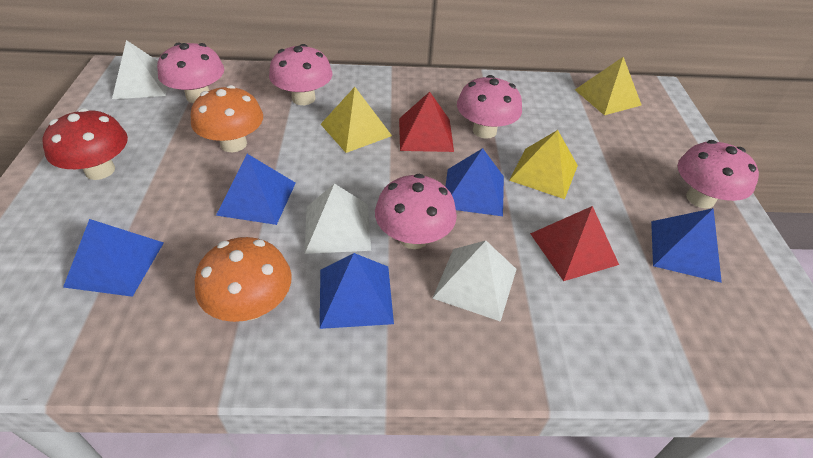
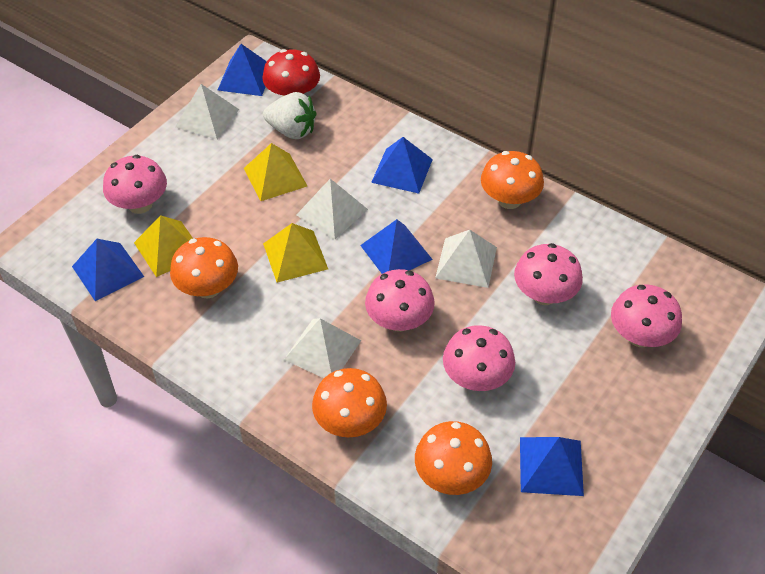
orange mushroom: 2 -> 4
red pyramid: 2 -> 0
white pyramid: 3 -> 4
white strawberry: 0 -> 1

